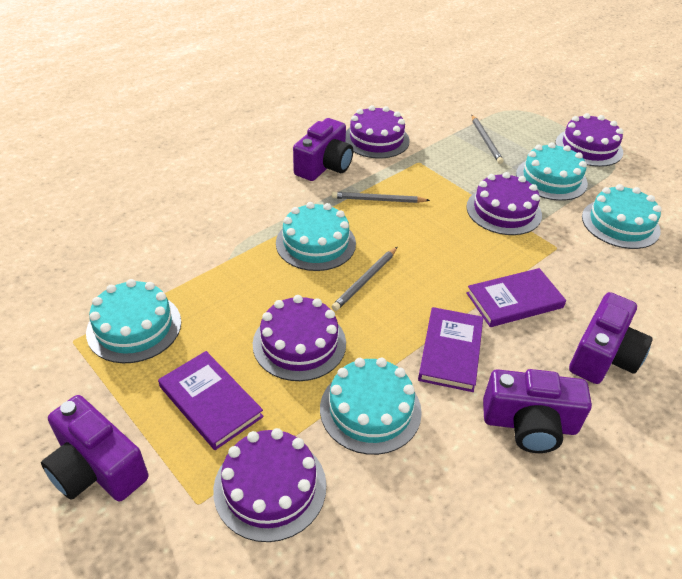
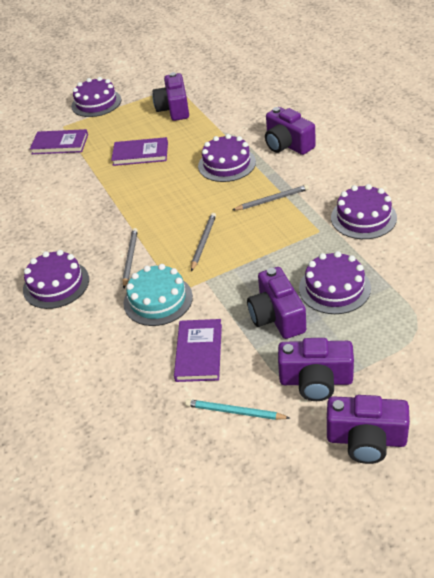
purple camera: 4 -> 5
turquoise cake: 5 -> 1
turquoise pencil: 0 -> 1

